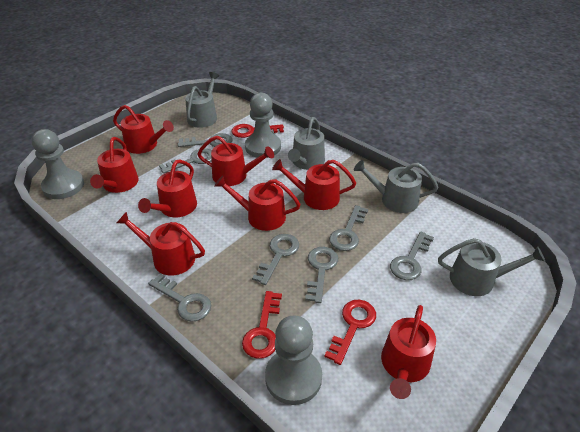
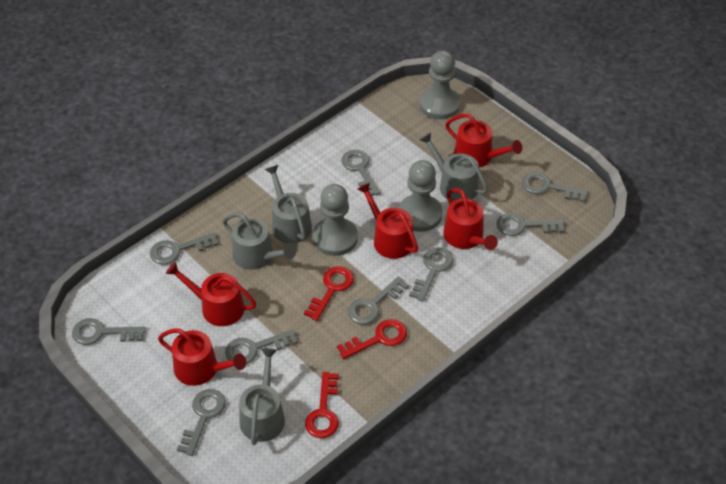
grey key: 7 -> 9
red watering can: 8 -> 5

